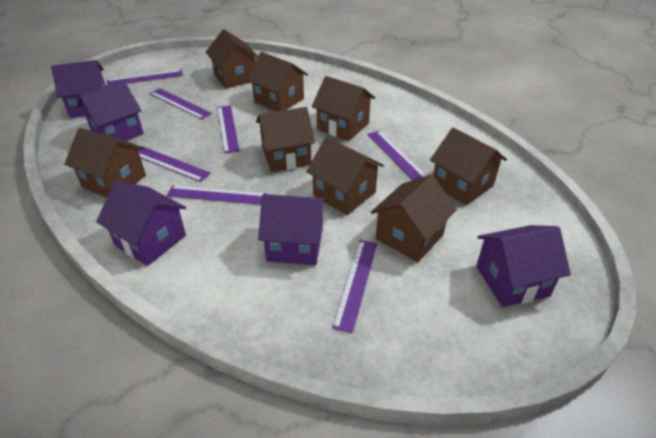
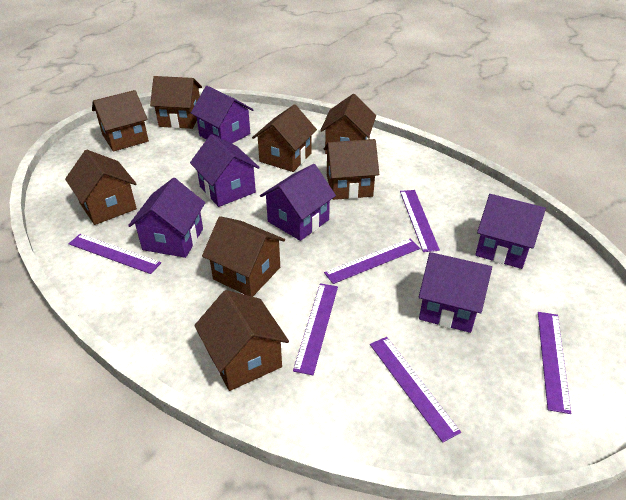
purple house: 5 -> 6
purple ruler: 7 -> 6

